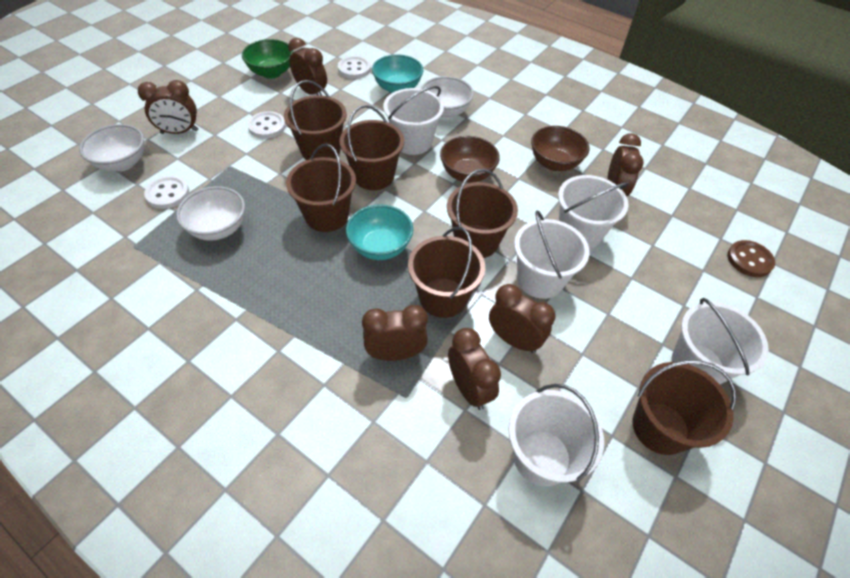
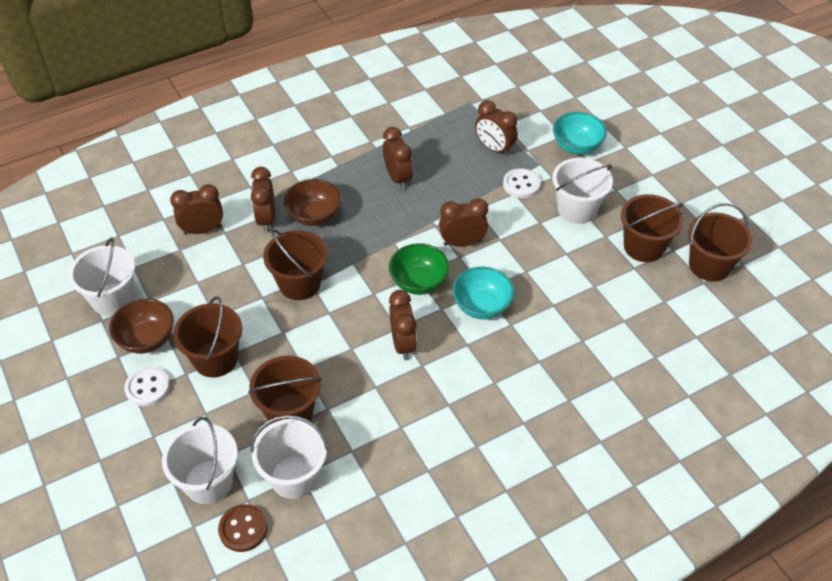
brown bucket: 6 -> 5
white bowl: 3 -> 0
white bucket: 5 -> 4
white button: 3 -> 2

